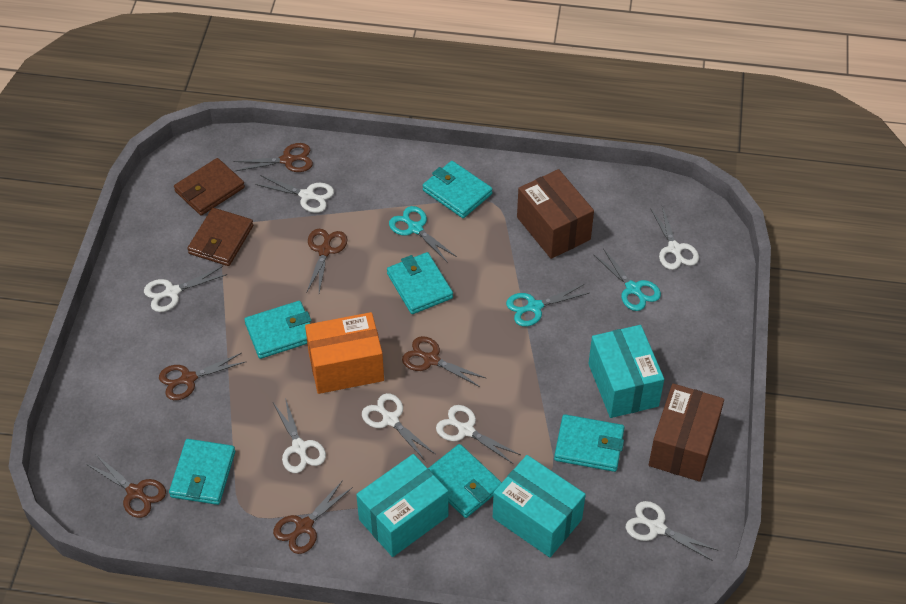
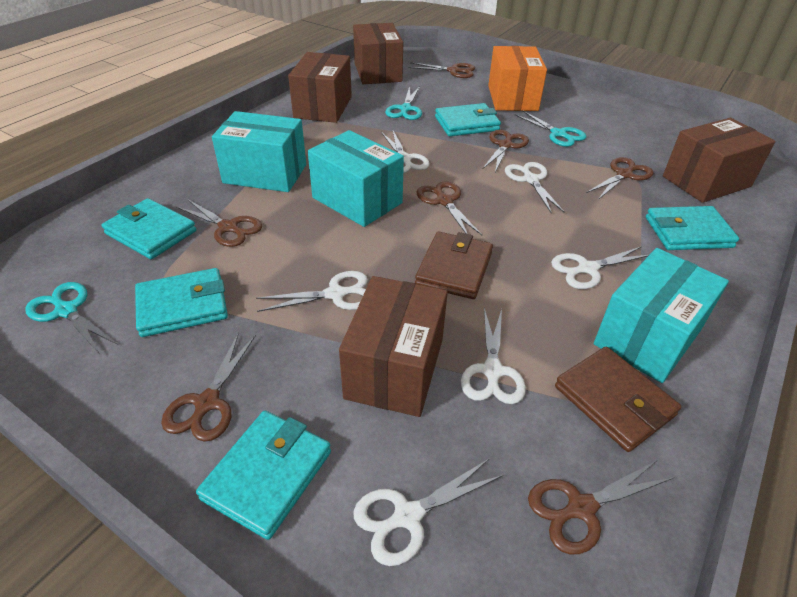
brown box: 2 -> 4
brown scissors: 6 -> 7
turquoise wallet: 6 -> 5
white scissors: 7 -> 6

